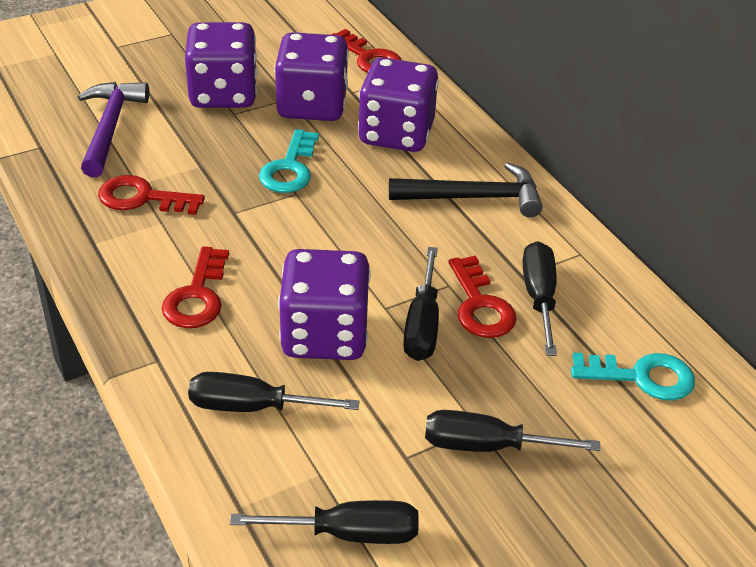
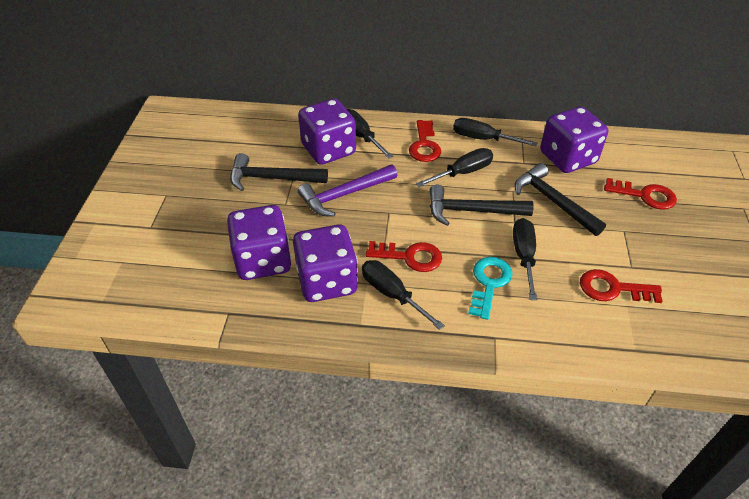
black hammer: 1 -> 3
turquoise key: 2 -> 1

